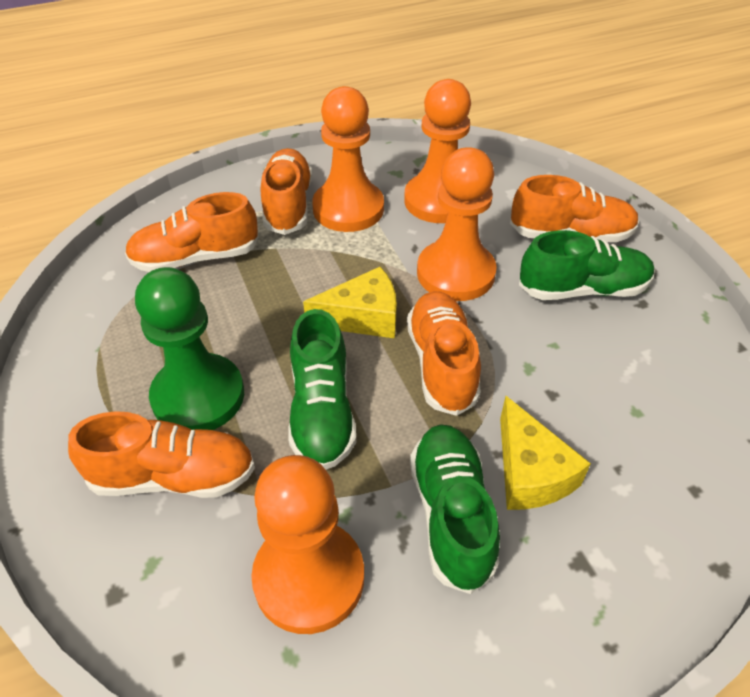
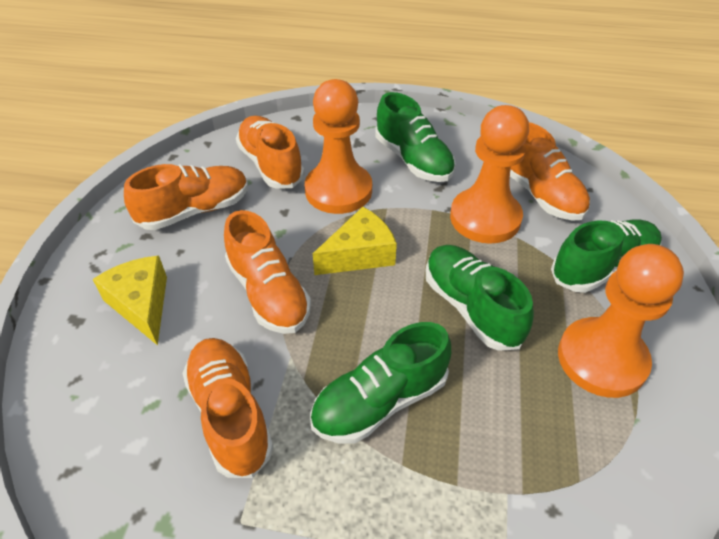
green pawn: 1 -> 0
green shoe: 3 -> 4
orange pawn: 4 -> 3

